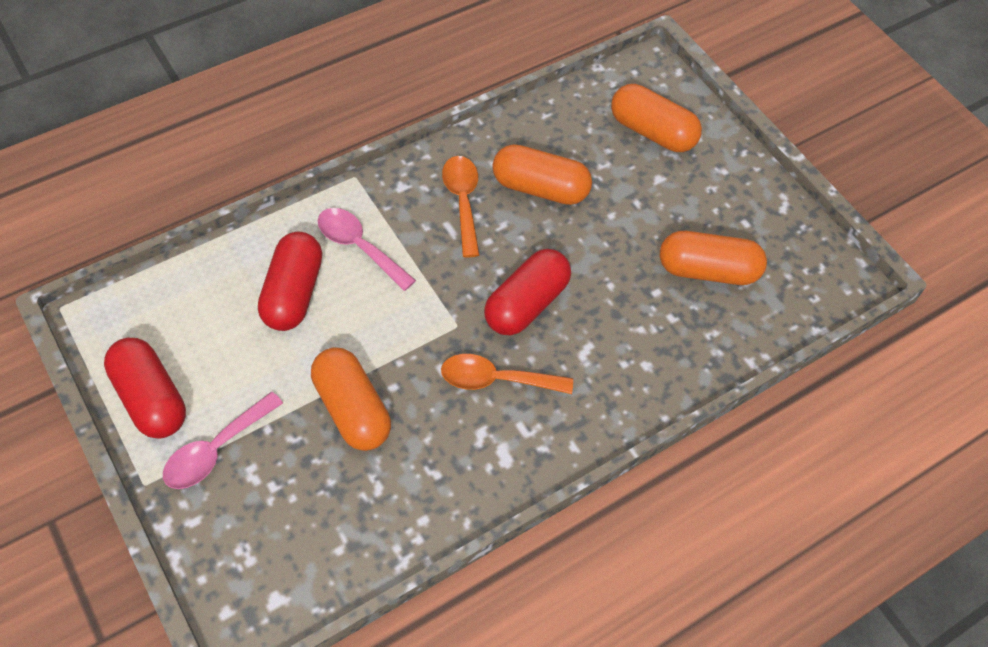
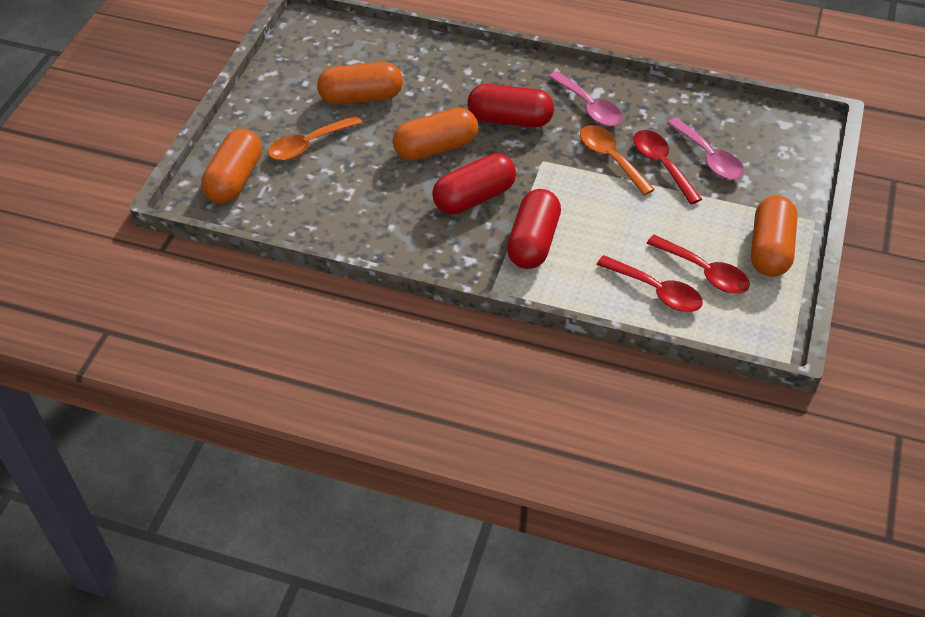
red spoon: 0 -> 3

